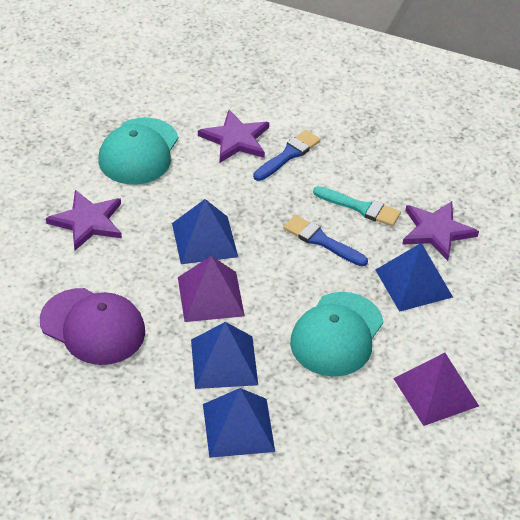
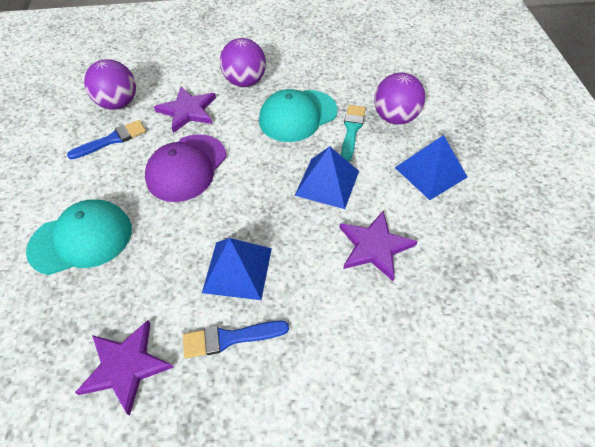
blue pyramid: 4 -> 3
purple ball: 0 -> 3
purple pyramid: 2 -> 0

